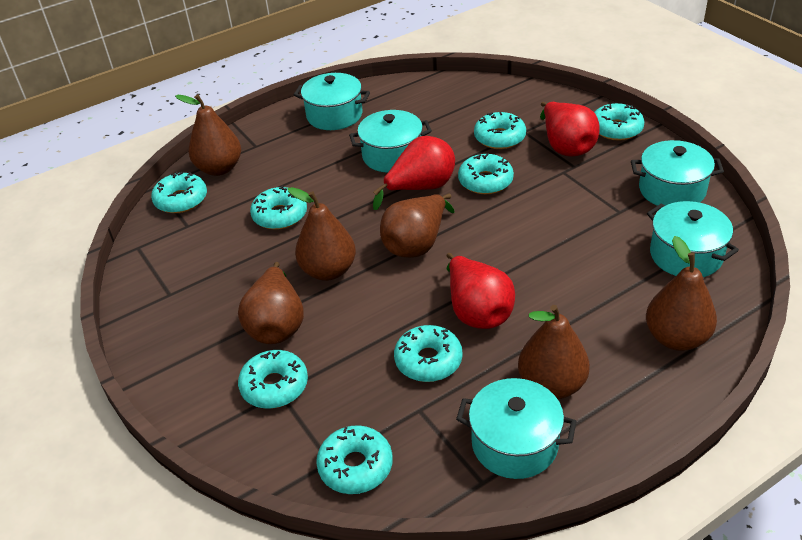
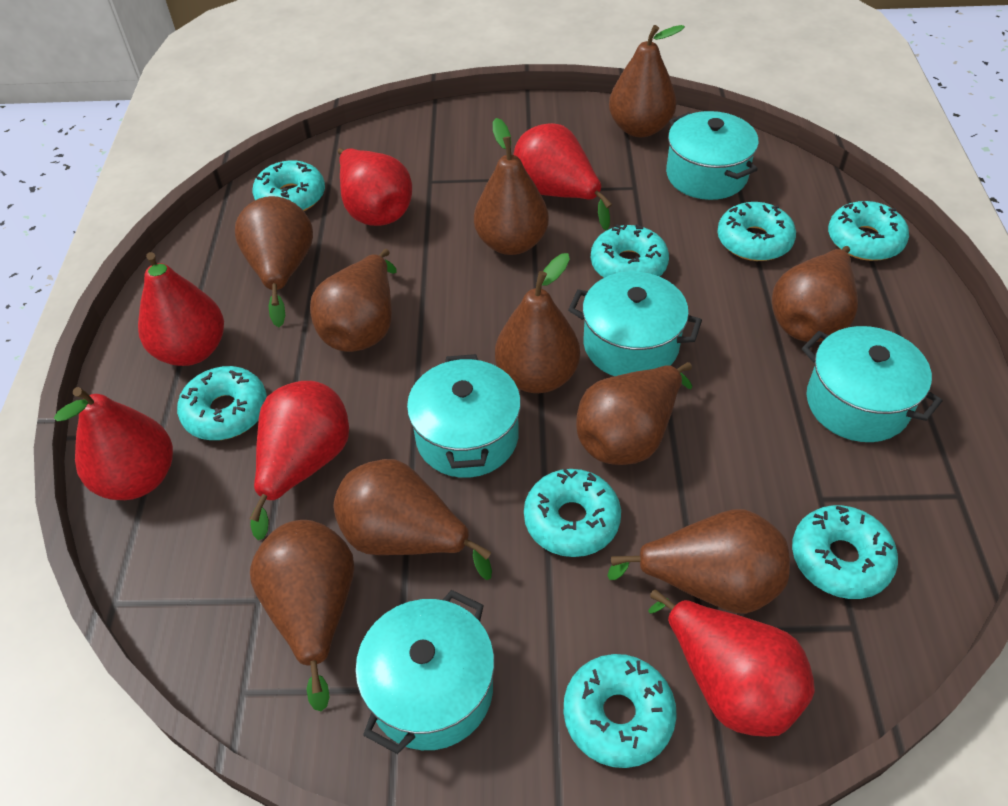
brown pear: 6 -> 10
red pear: 3 -> 6

